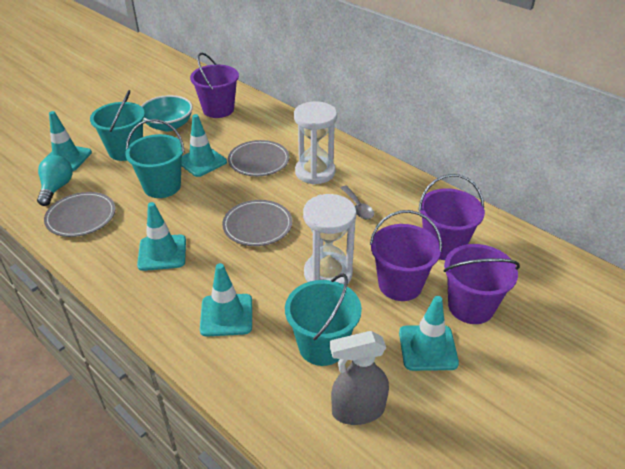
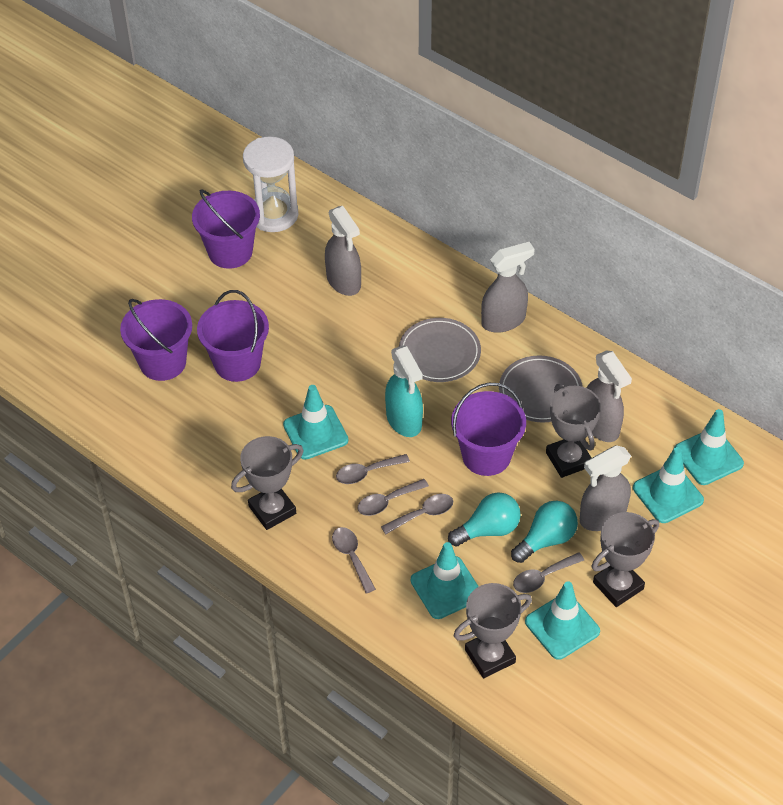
grey plate: 3 -> 2
grey spoon: 1 -> 5
grey spray bottle: 1 -> 4
grey trophy: 0 -> 4
turquoise bowl: 1 -> 0
turquoise bucket: 3 -> 0
turquoise light bulb: 1 -> 2
turquoise spray bottle: 0 -> 1
white hourglass: 2 -> 1

